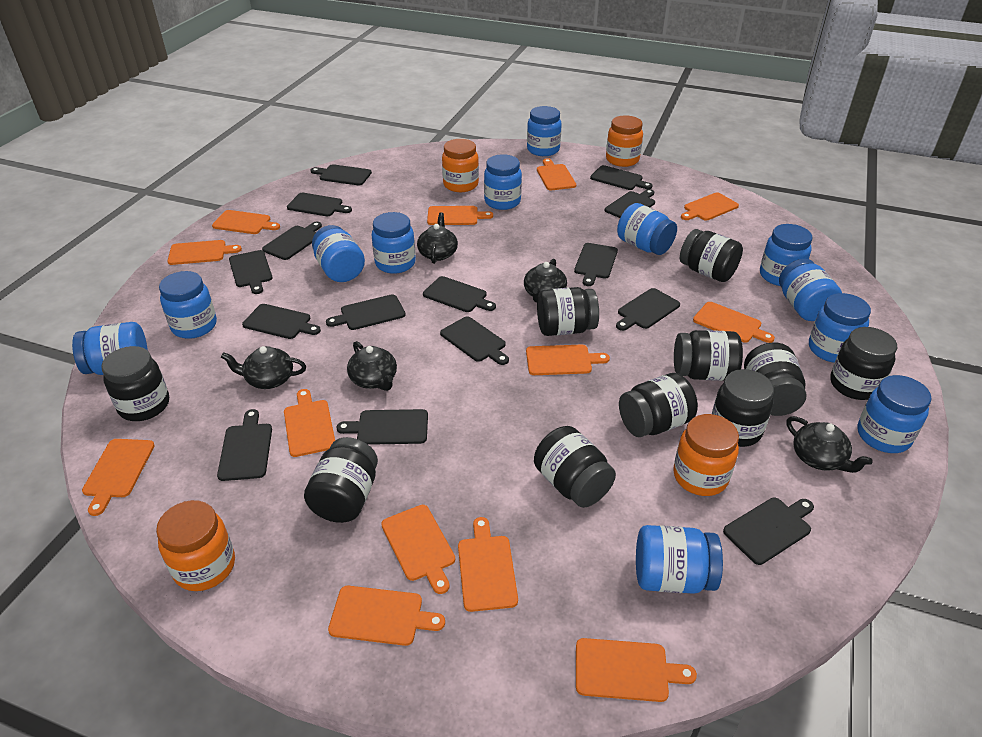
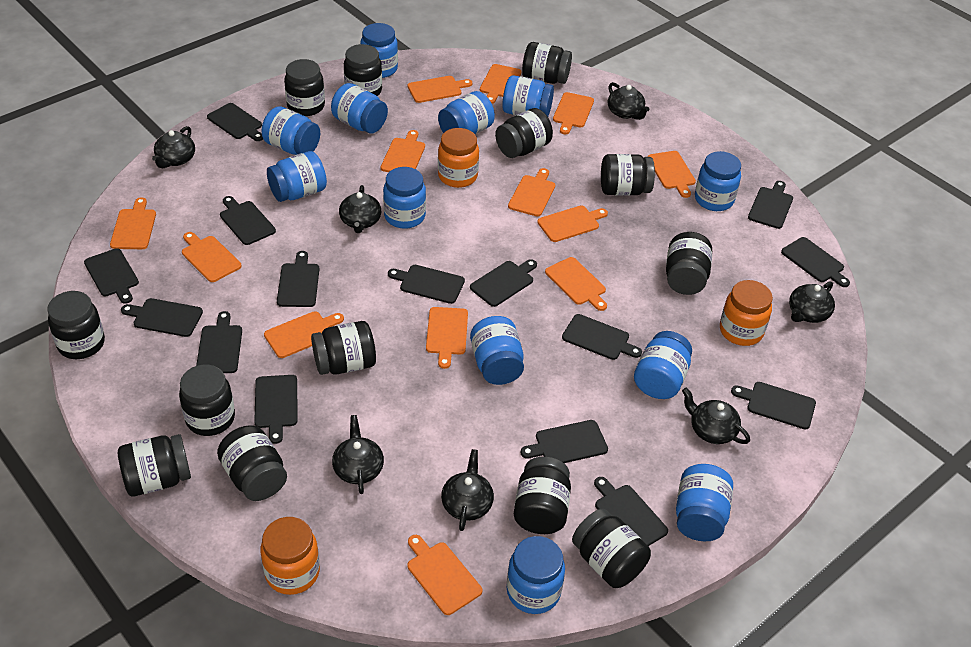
black jar: 10 -> 13
black teapot: 5 -> 7
orange jar: 4 -> 3

